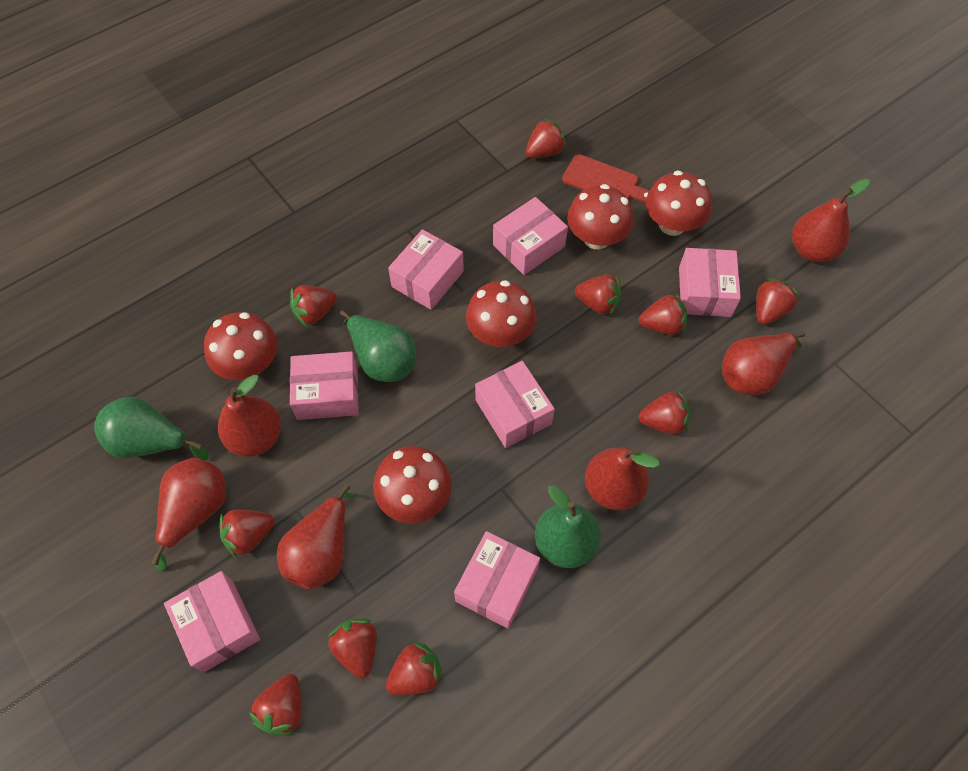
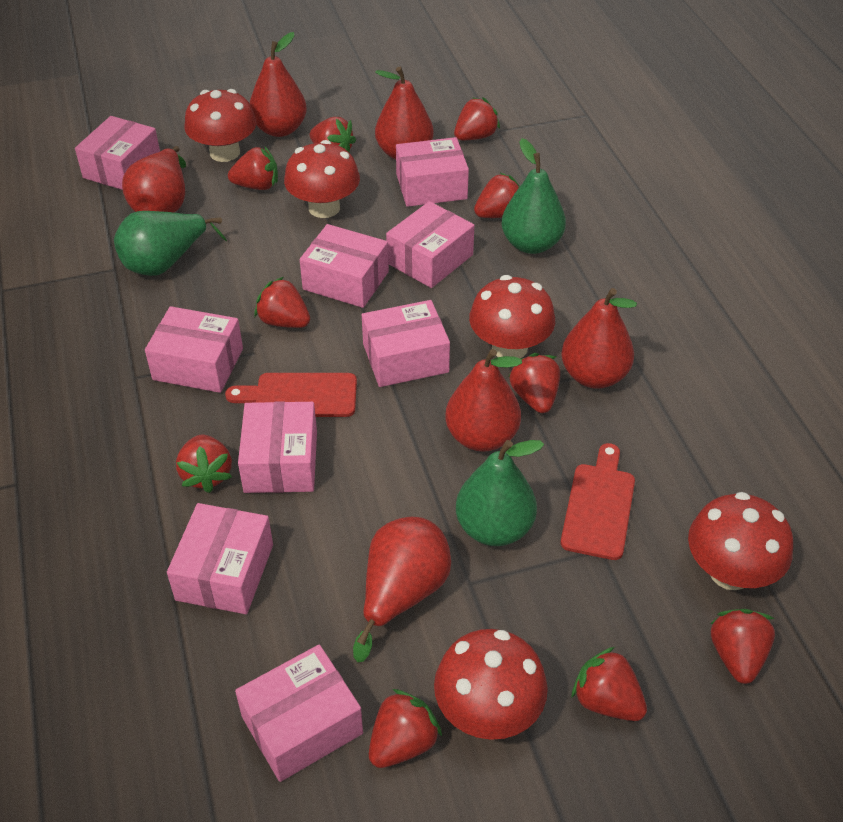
pink box: 7 -> 9
red cutting board: 1 -> 2

